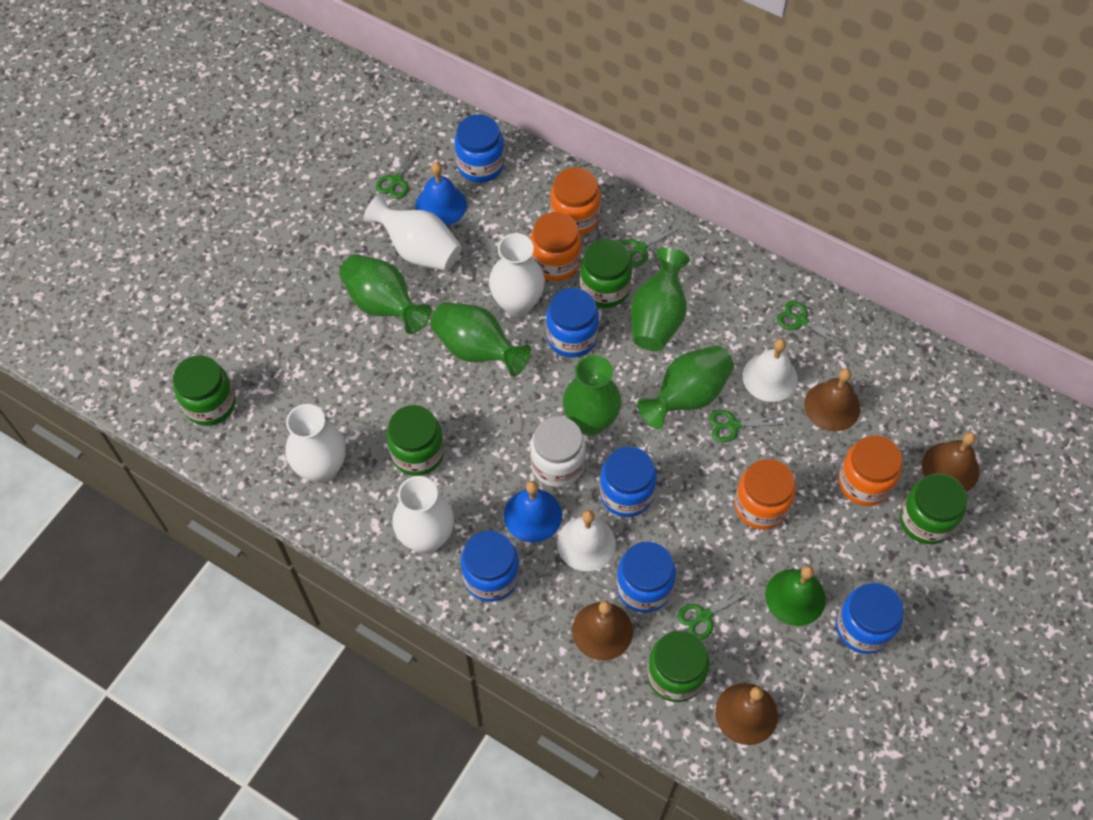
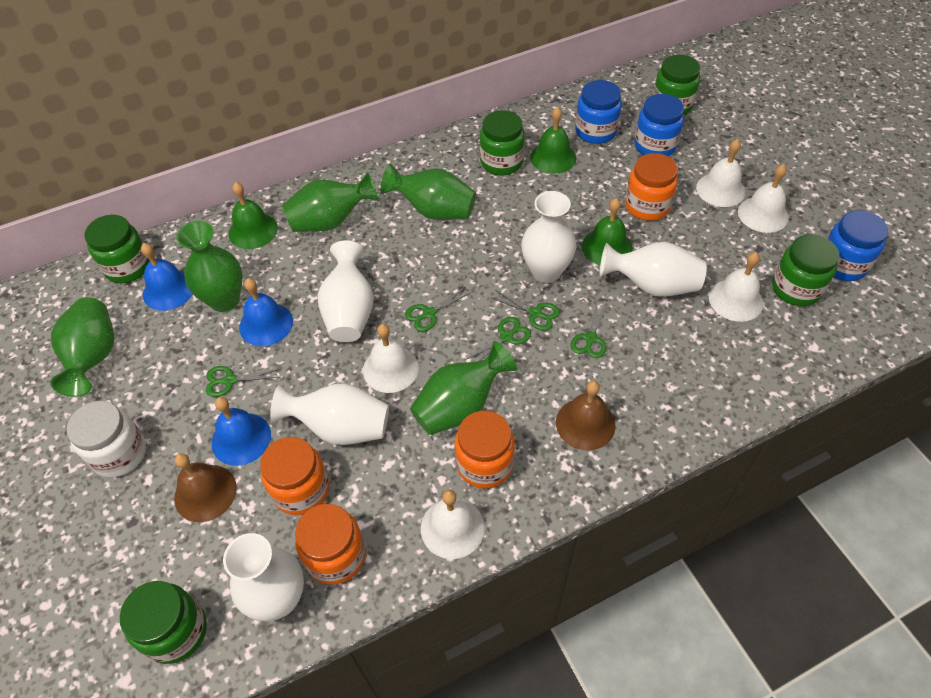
blue bell: 2 -> 3
blue jar: 6 -> 3
brown bell: 4 -> 2
green bell: 1 -> 3
white bell: 2 -> 5
white vase: 4 -> 5

